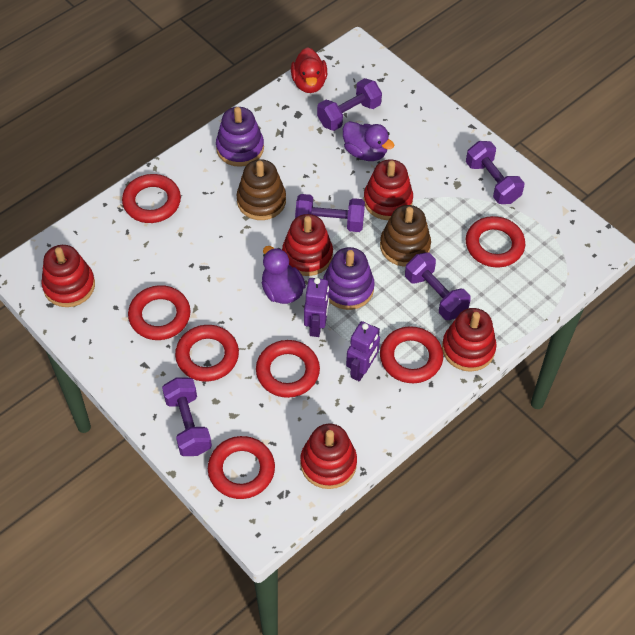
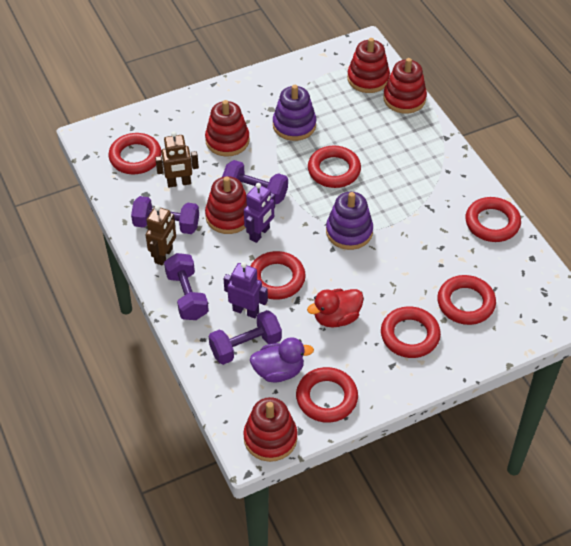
brown robot: 0 -> 2
brown stacking toy: 2 -> 0
purple duck: 2 -> 1
purple dumbbell: 5 -> 4

